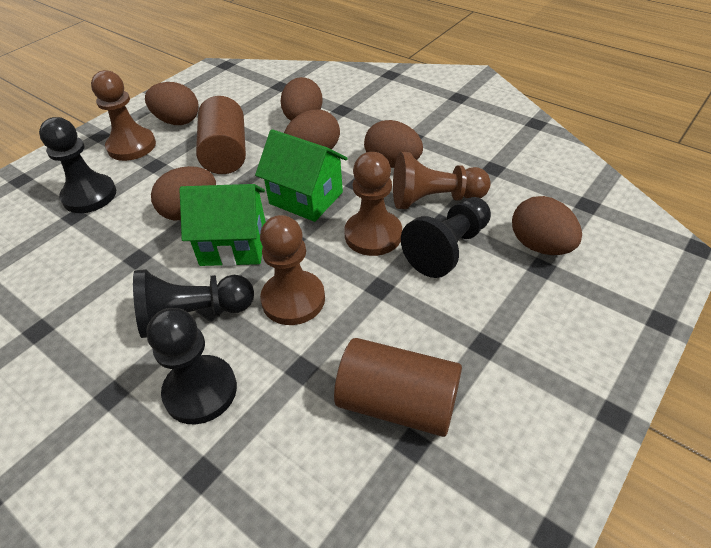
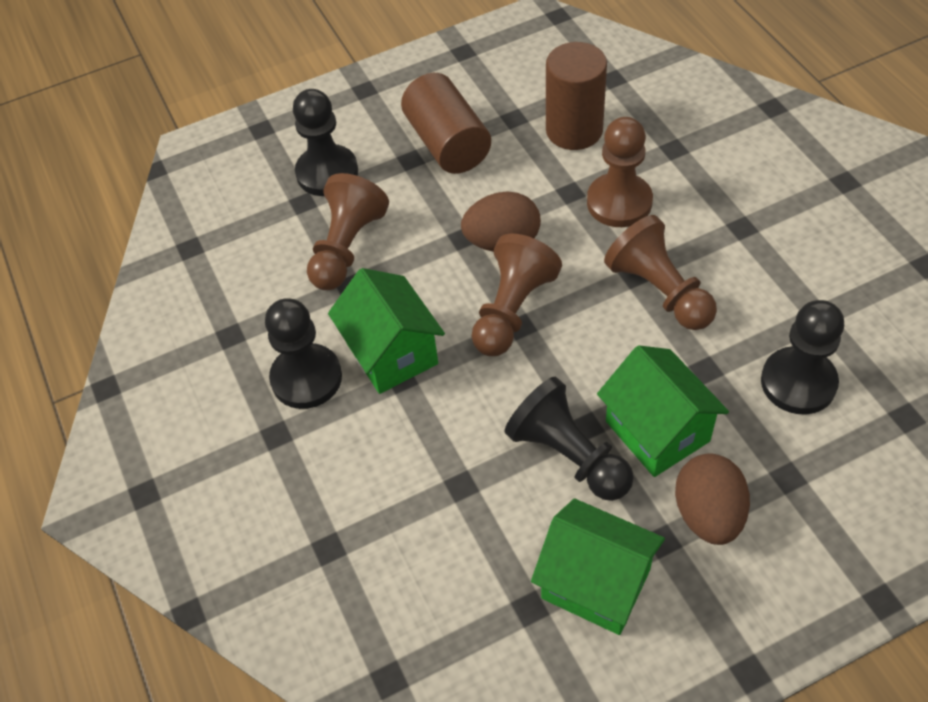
brown egg: 6 -> 2
green house: 2 -> 3

